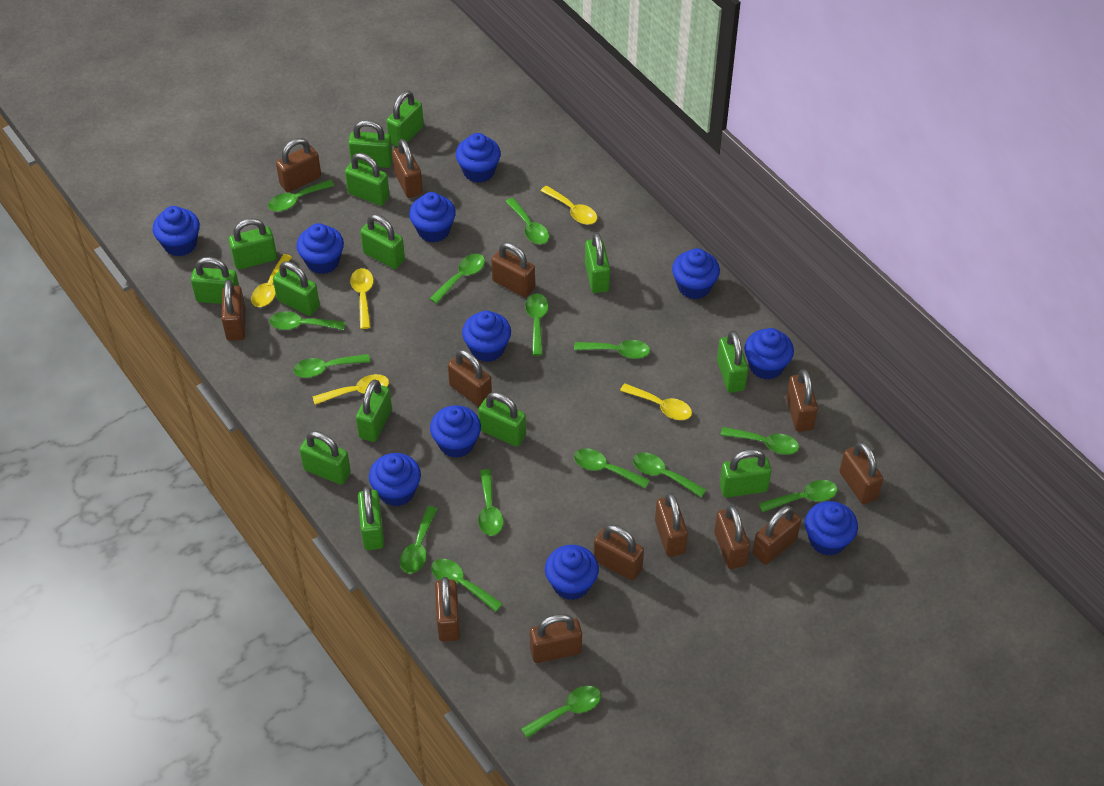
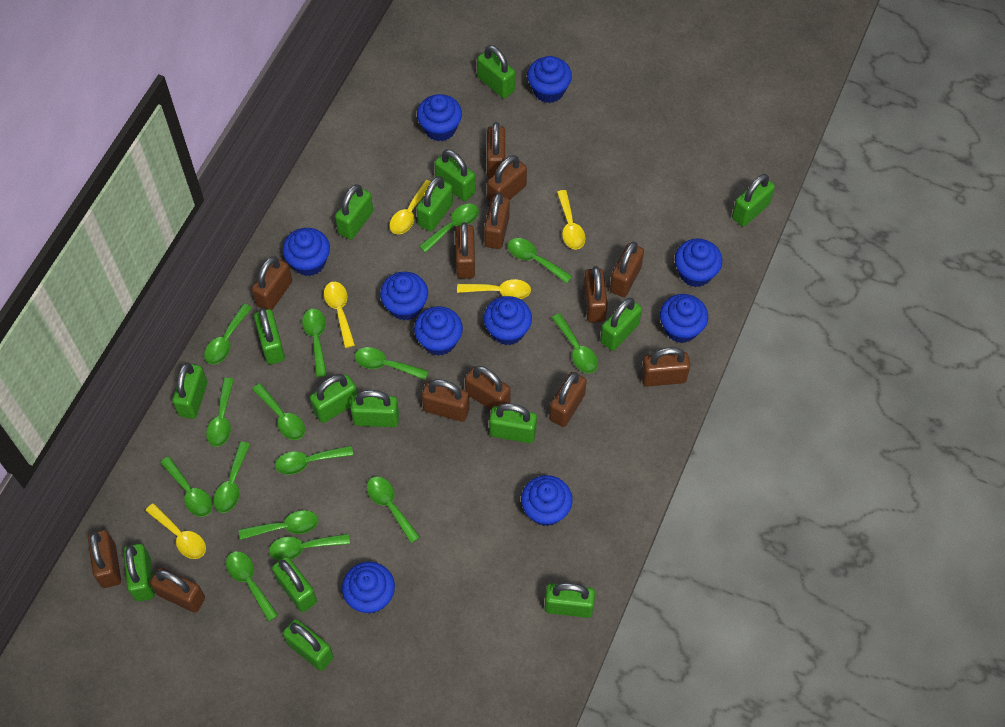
blue cupcake: 11 -> 10
green padlock: 14 -> 15

